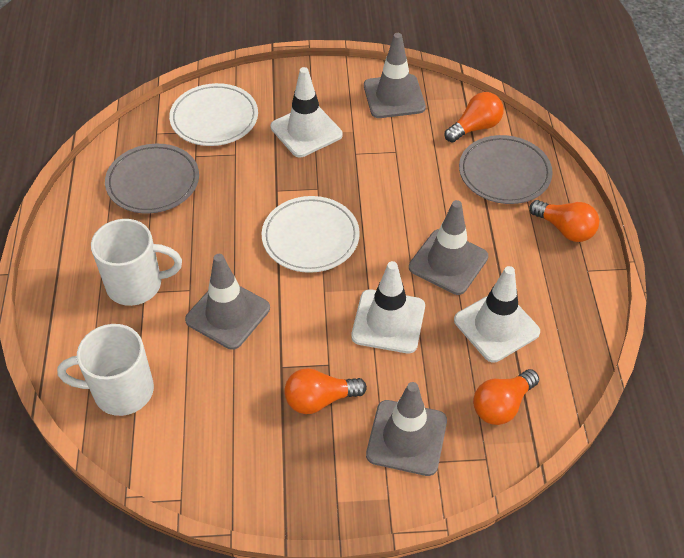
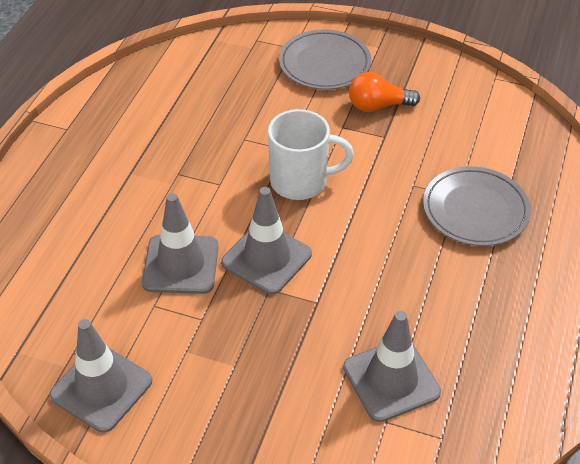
orange light bulb: 4 -> 1
white mug: 2 -> 1
white plate: 2 -> 0
white traffic cone: 3 -> 0

